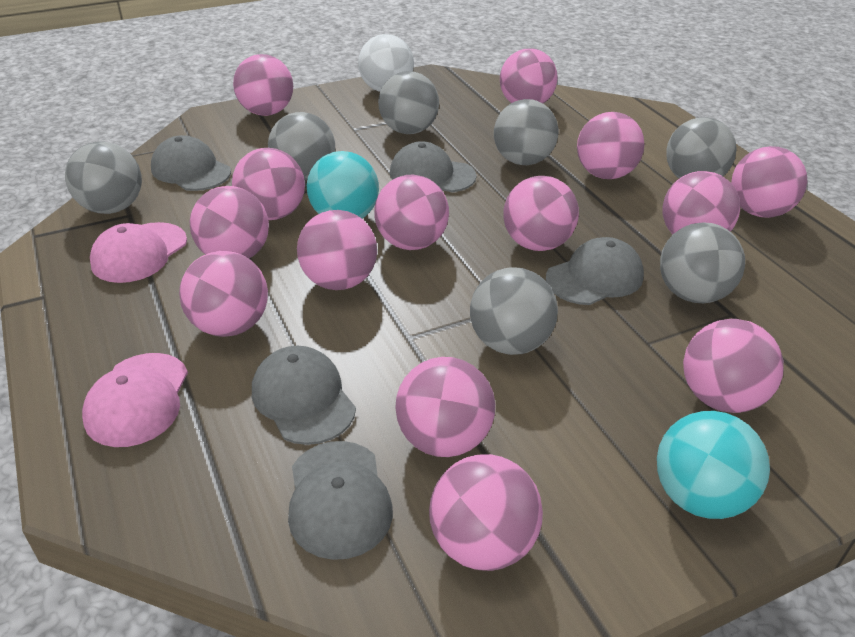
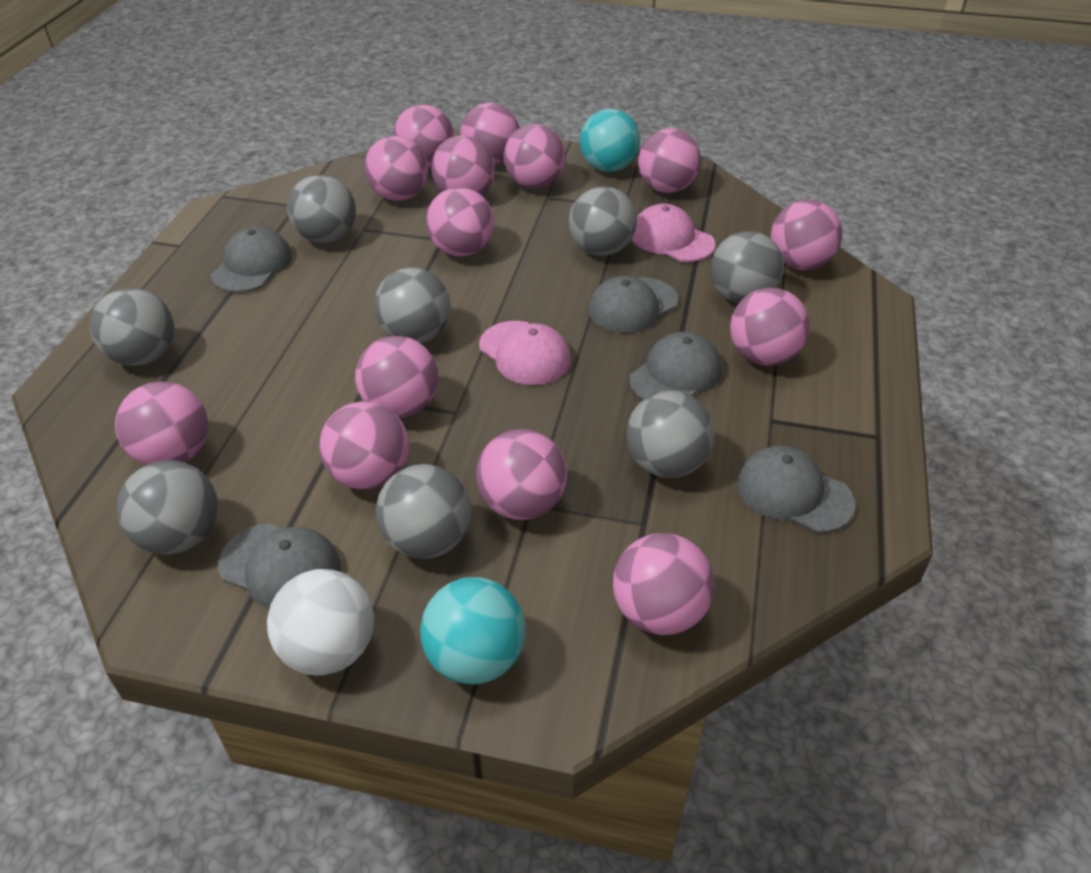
grey ball: 7 -> 8

